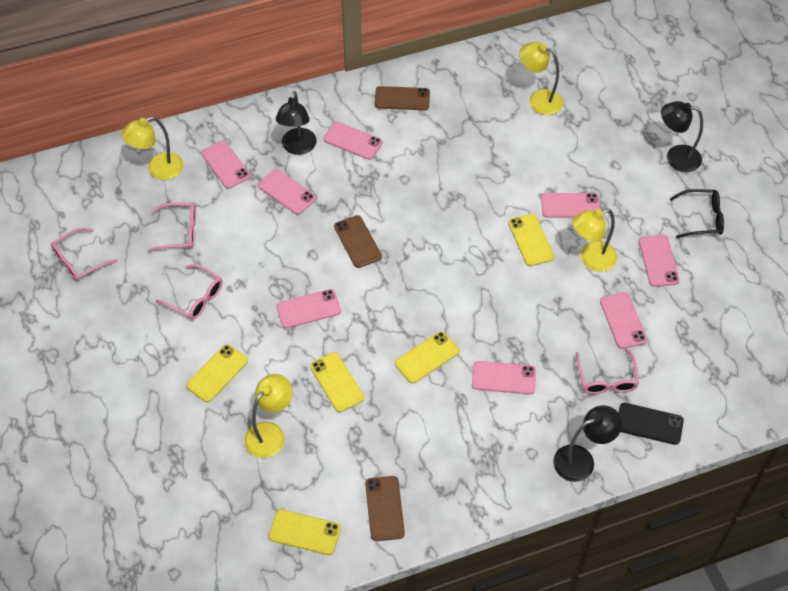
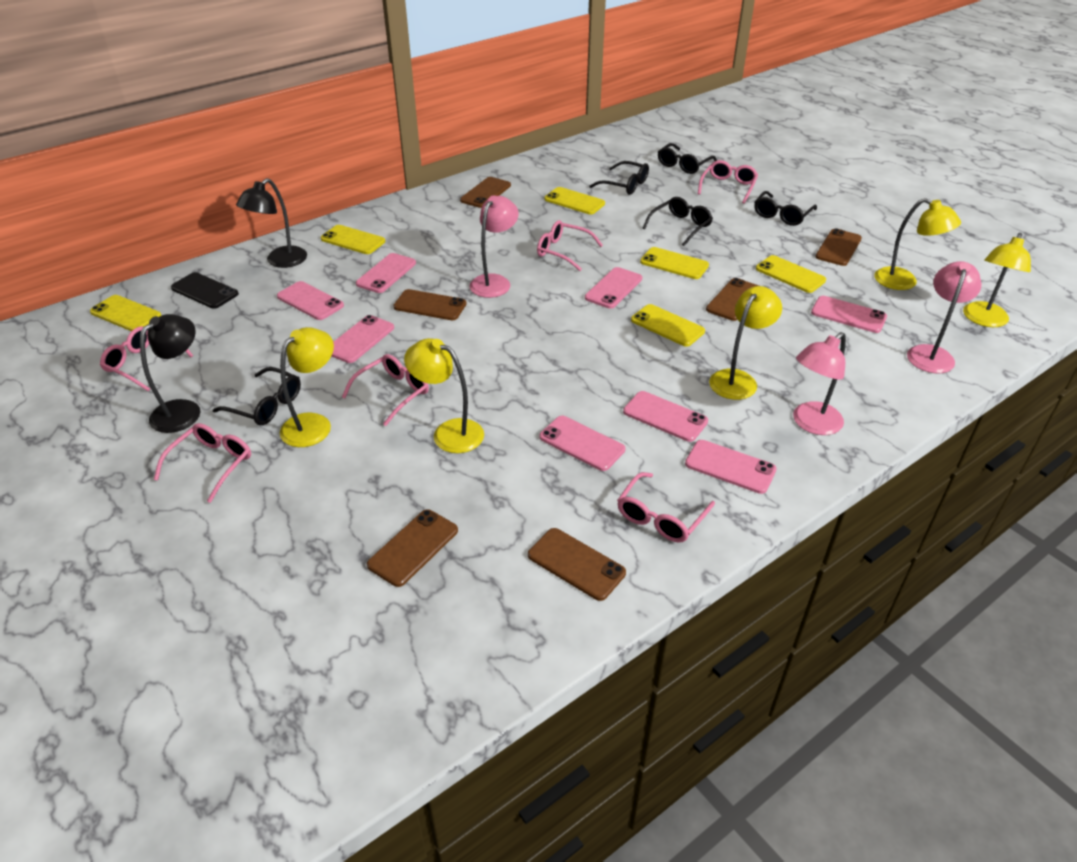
black glasses: 1 -> 5
black lamp: 3 -> 2
brown phone: 3 -> 6
pink glasses: 4 -> 6
pink lamp: 0 -> 3
yellow lamp: 4 -> 5
yellow phone: 5 -> 6

